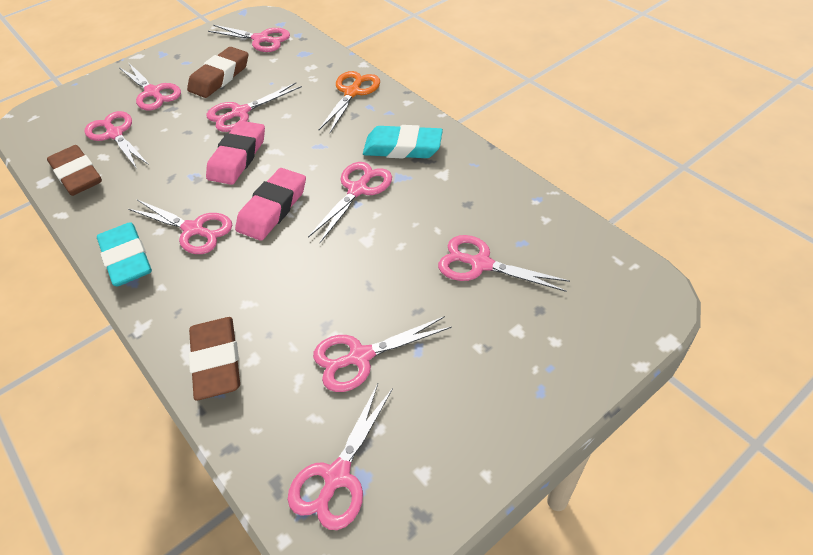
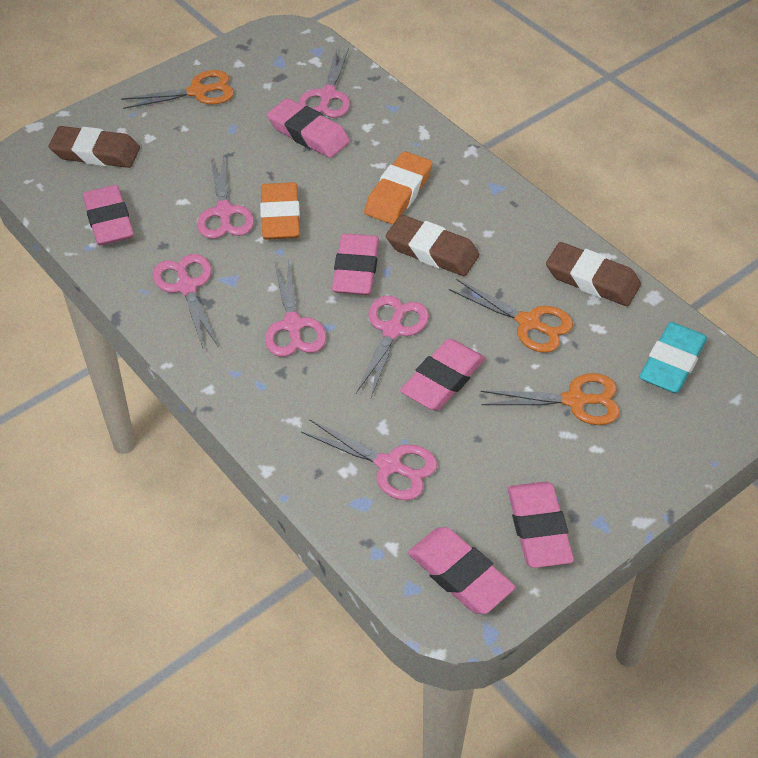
orange eraser: 0 -> 2
orange scissors: 1 -> 3
pink eraser: 2 -> 6
pink scissors: 9 -> 6
turquoise eraser: 2 -> 1

